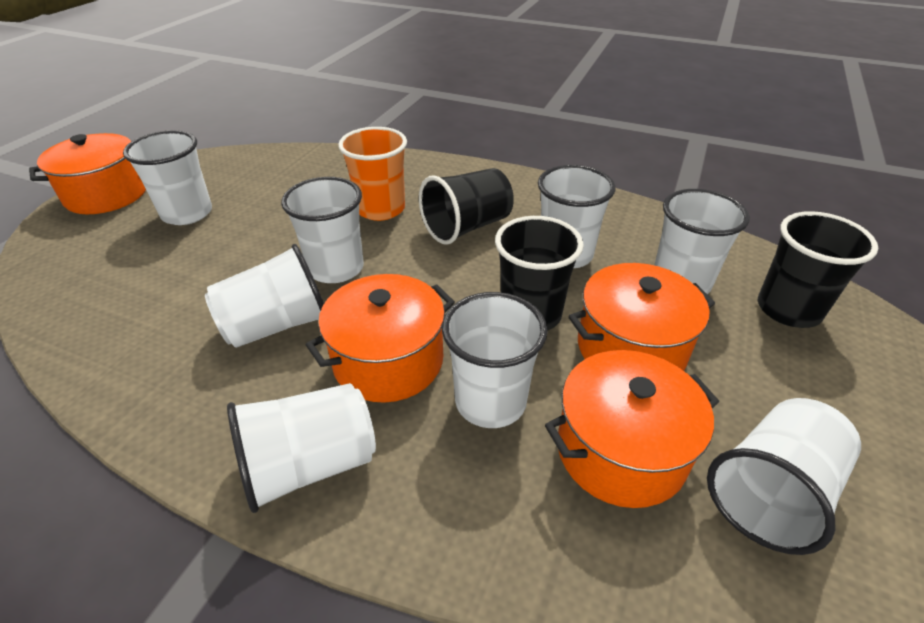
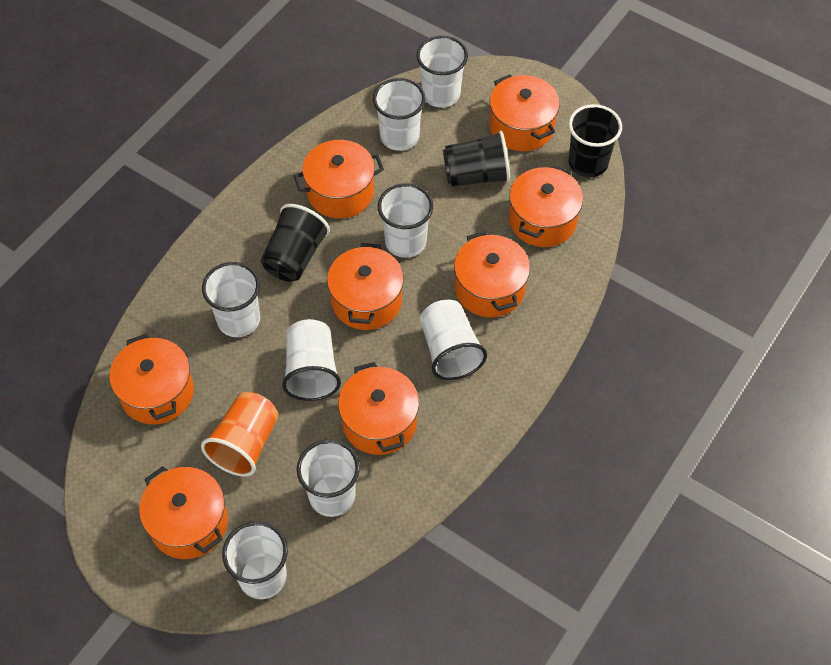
orange pot: 4 -> 8

